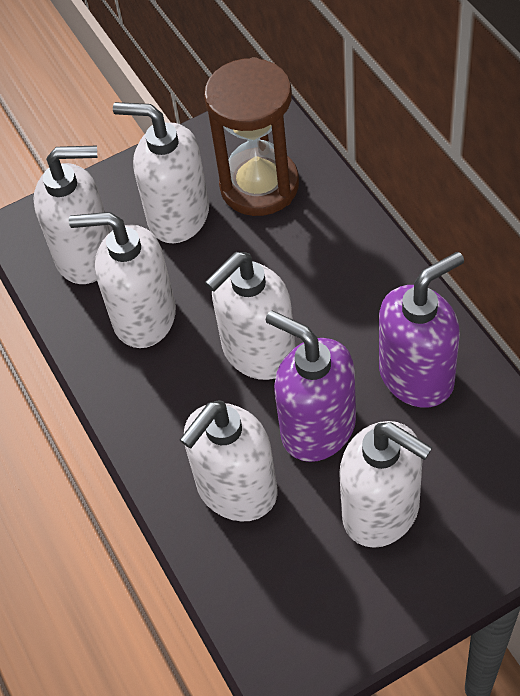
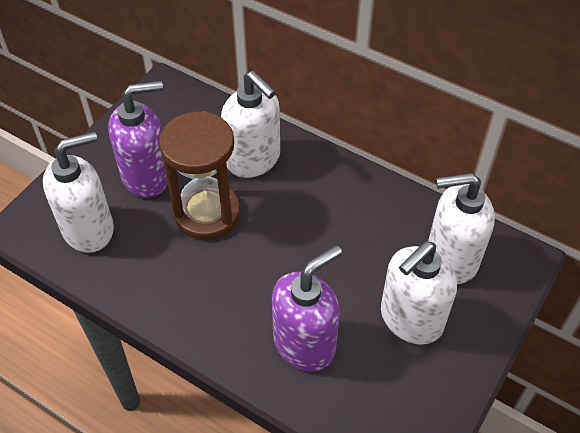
white soap dispenser: 6 -> 4

